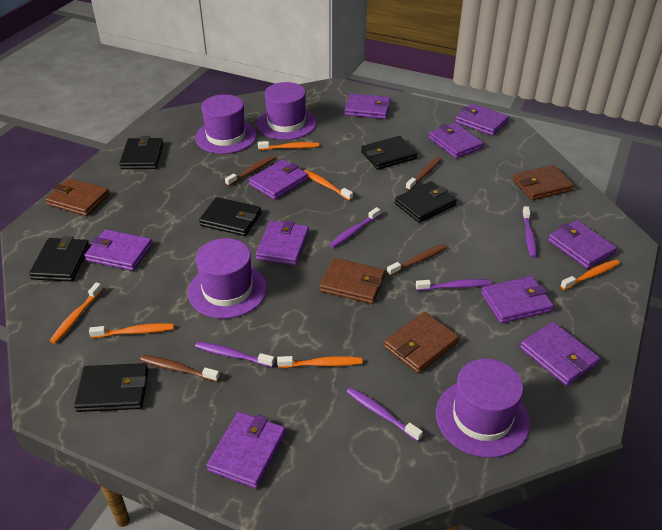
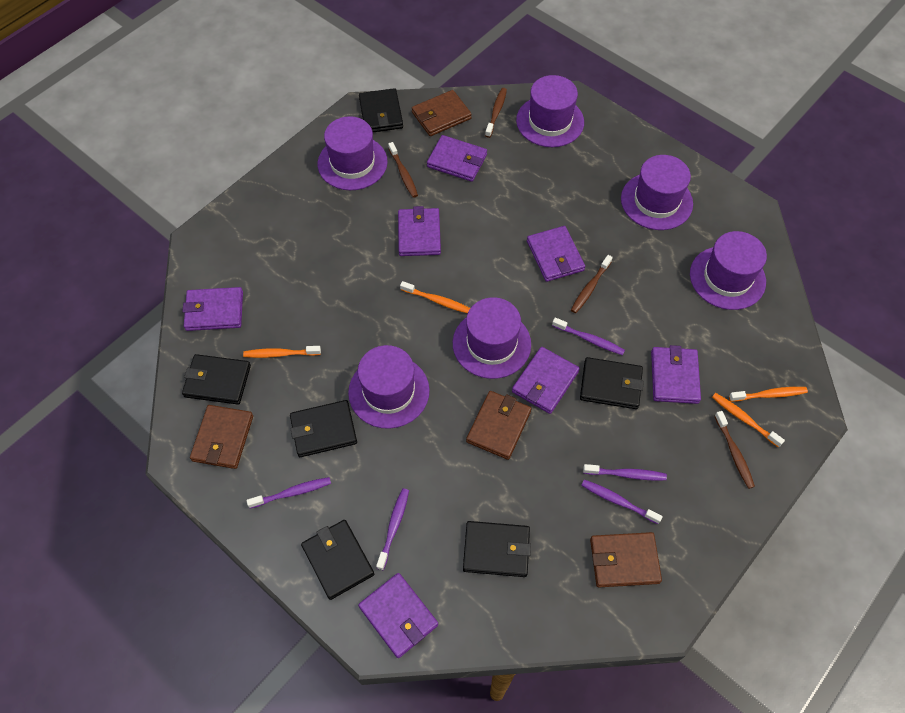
orange toothbrush: 6 -> 4
purple hat: 4 -> 6
purple wallet: 10 -> 7

